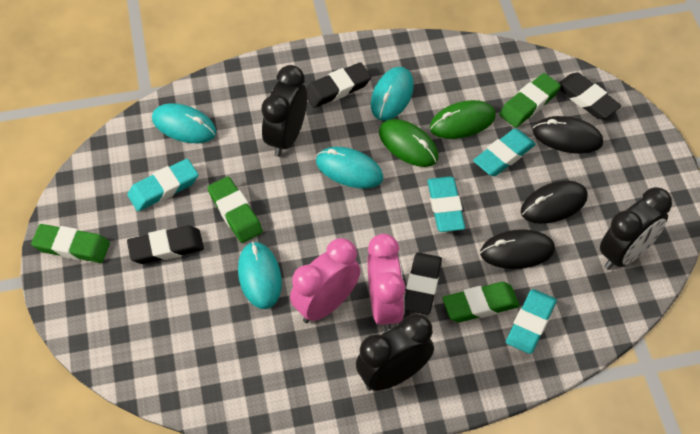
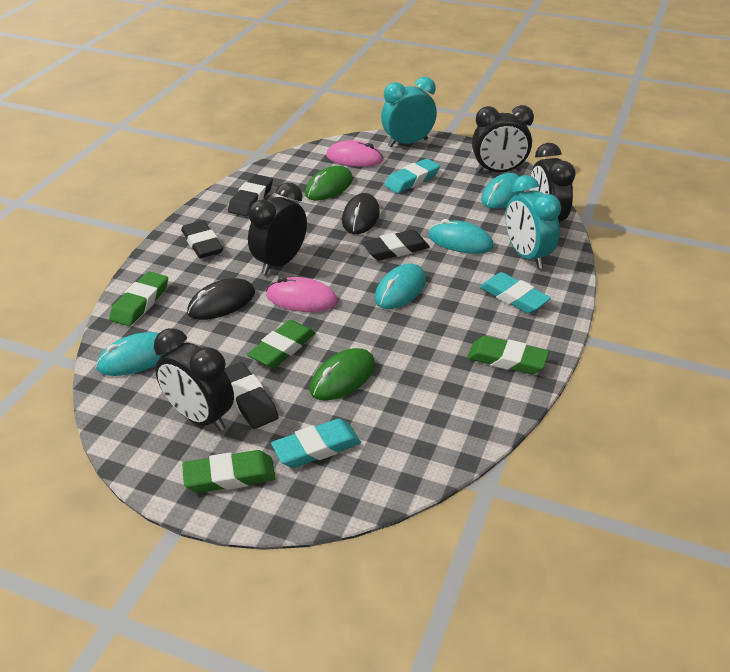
black clock: 3 -> 4
black mouse: 3 -> 2
pink clock: 2 -> 0
pink mouse: 0 -> 2
turquoise clock: 0 -> 2
turquoise eraser: 4 -> 3

